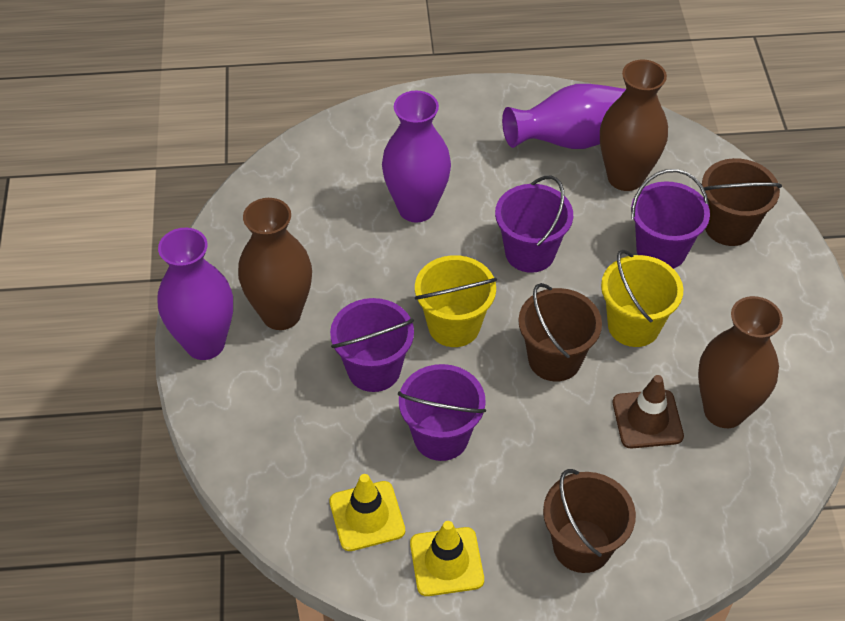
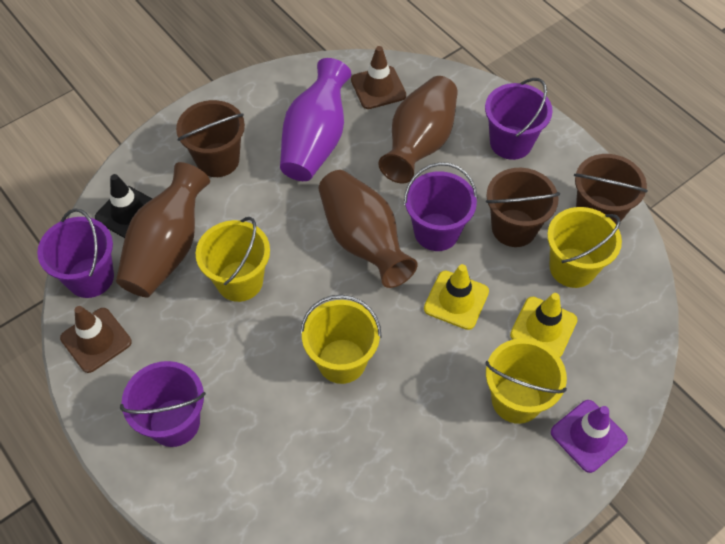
black traffic cone: 0 -> 1
brown traffic cone: 1 -> 2
purple traffic cone: 0 -> 1
purple vase: 3 -> 1
yellow bucket: 2 -> 4

